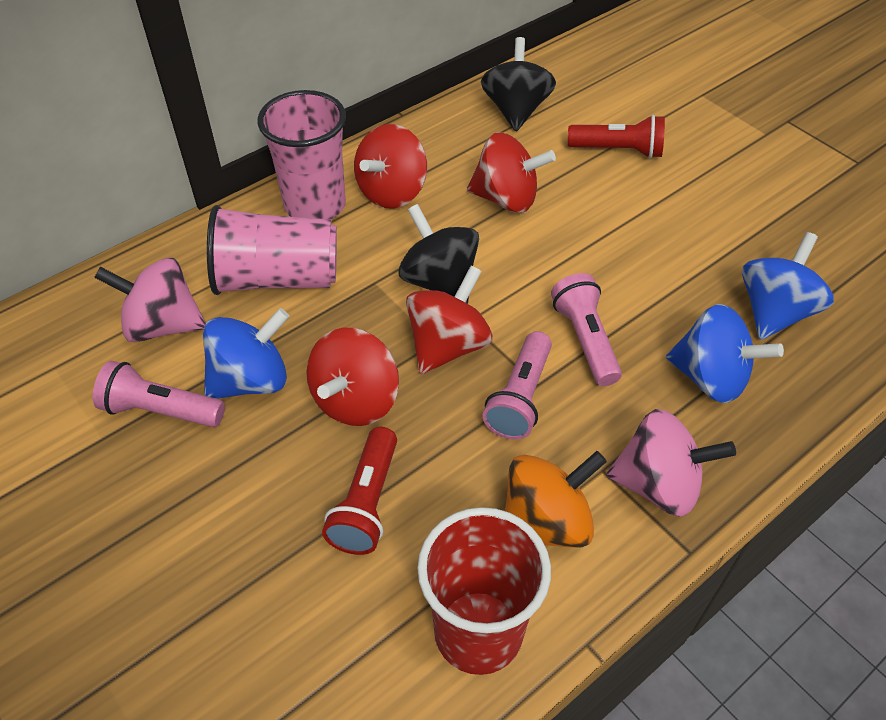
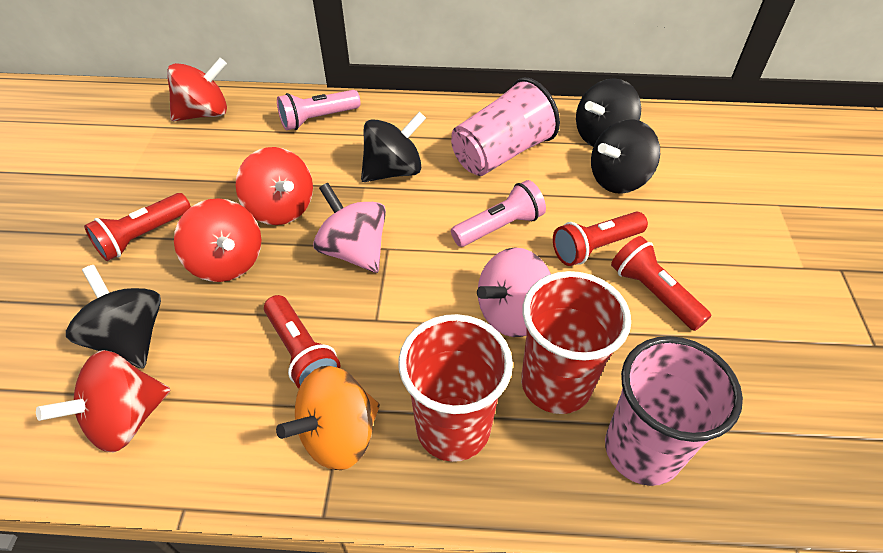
black spinning top: 2 -> 4
blue spinning top: 3 -> 0
pink flashlight: 3 -> 2
red cup: 1 -> 2
red flashlight: 2 -> 4

